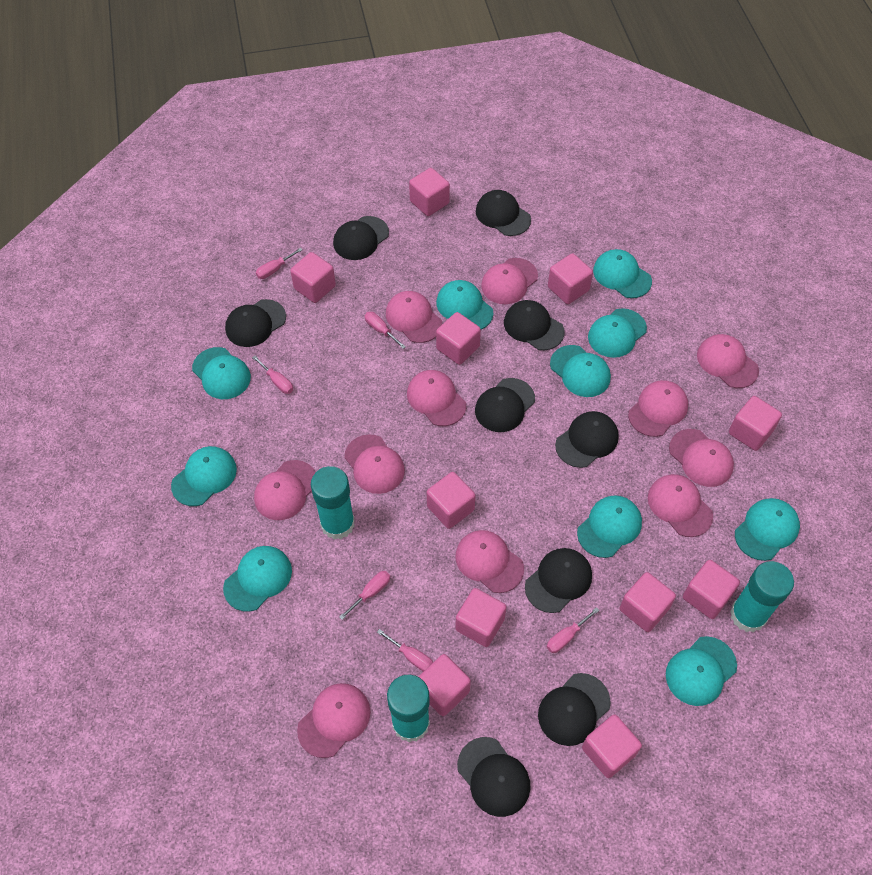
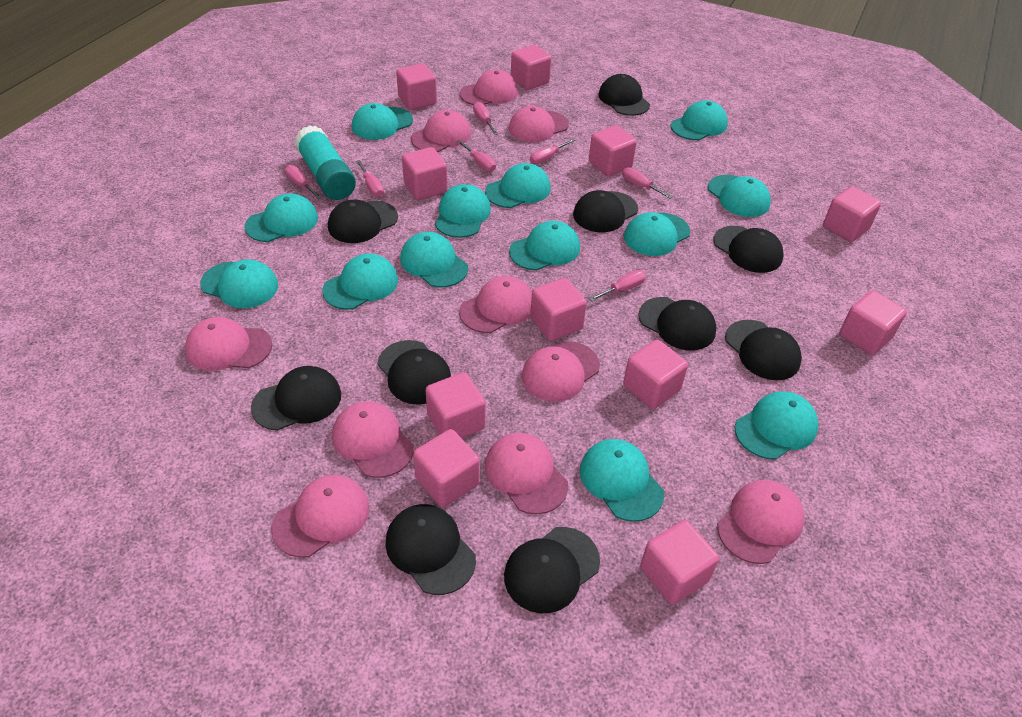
black cap: 9 -> 10
pink cap: 11 -> 10
pink screwdriver: 6 -> 7
turquoise cap: 10 -> 13
turquoise glue stick: 3 -> 1

